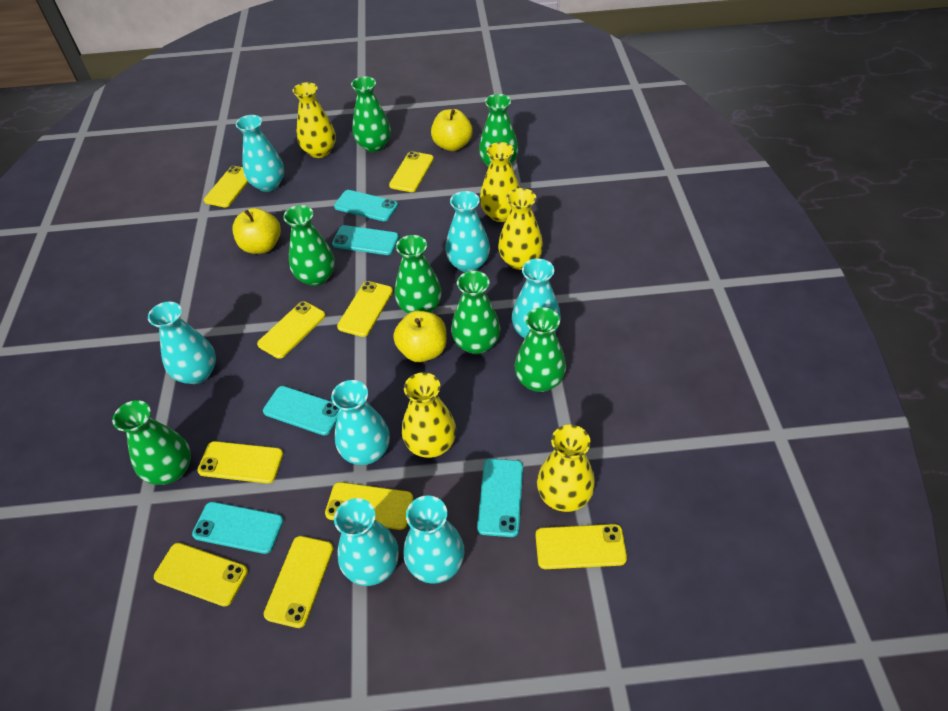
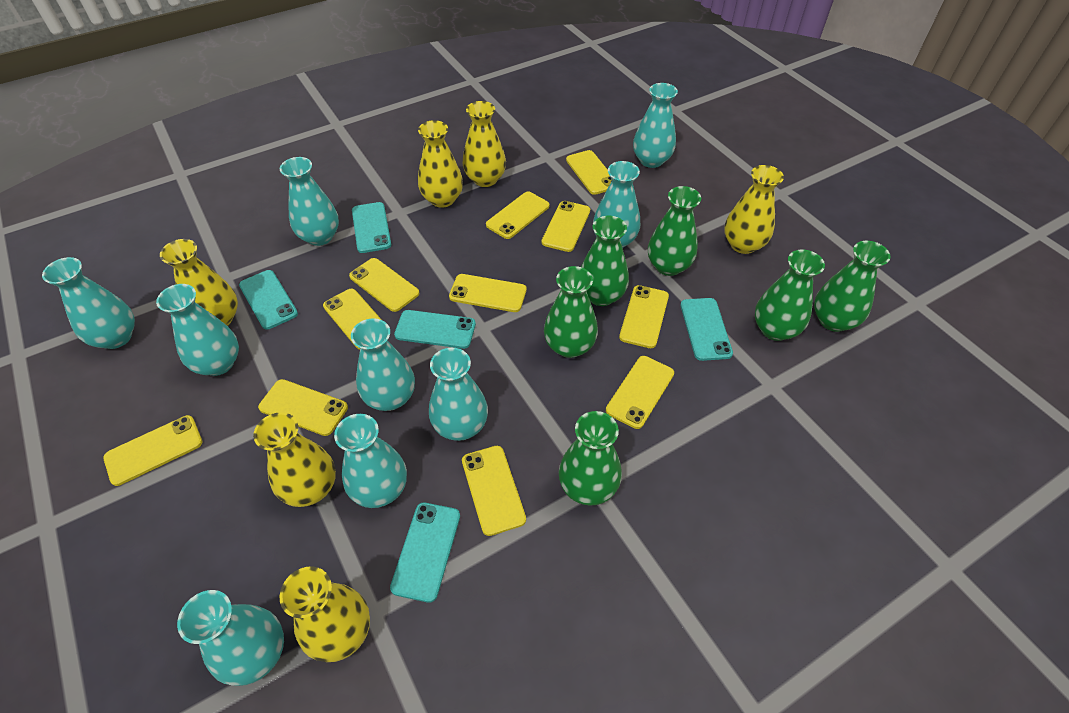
green vase: 7 -> 6
turquoise vase: 7 -> 9
yellow apple: 3 -> 0
yellow phone: 9 -> 11
yellow vase: 5 -> 6

